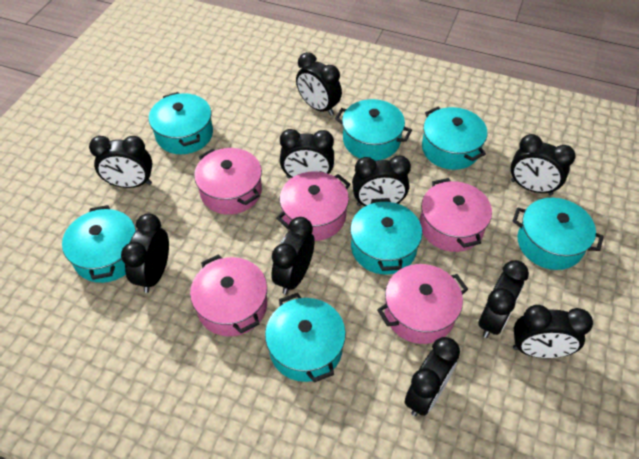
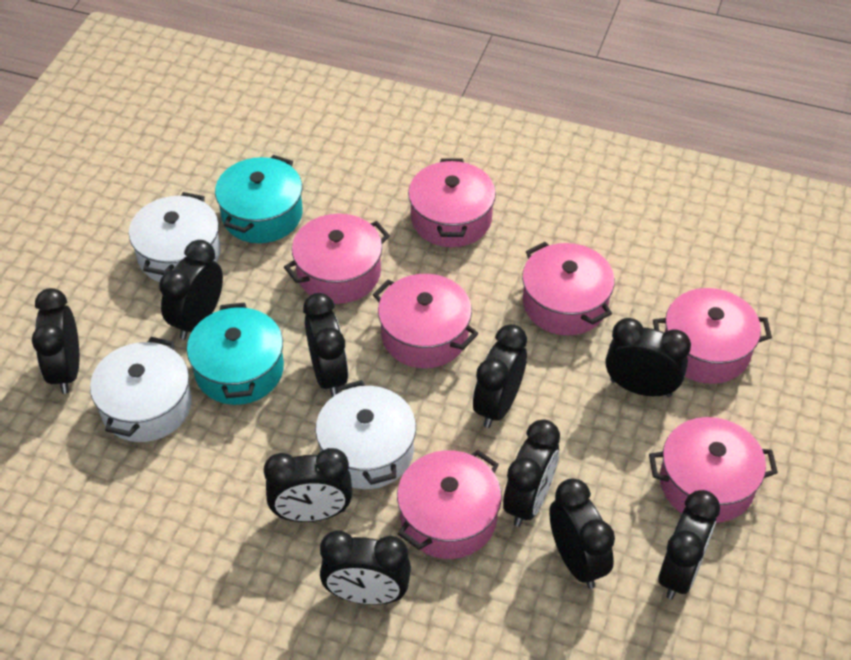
pink pot: 5 -> 7
turquoise pot: 7 -> 2
white pot: 0 -> 3

